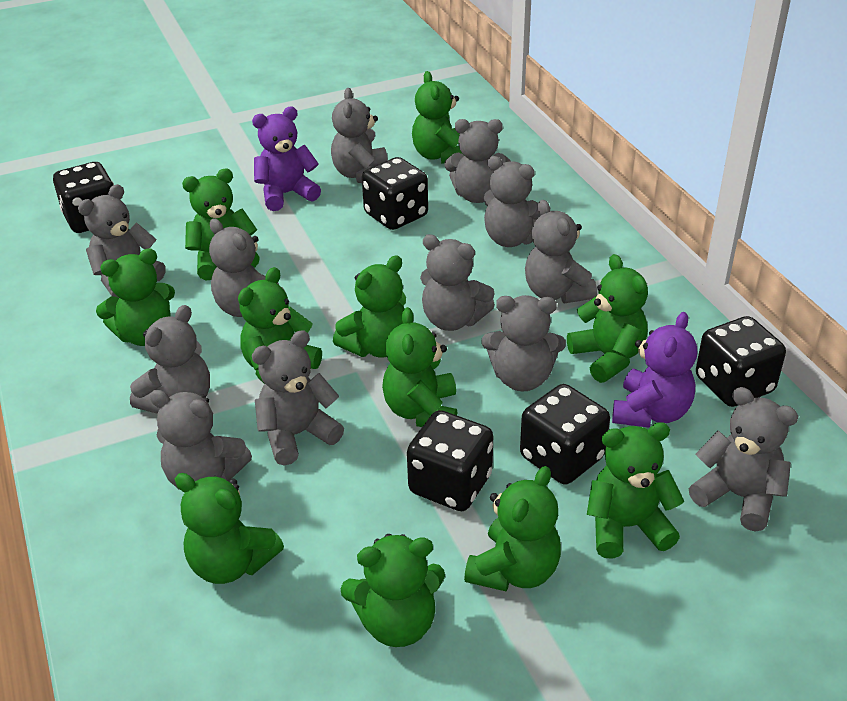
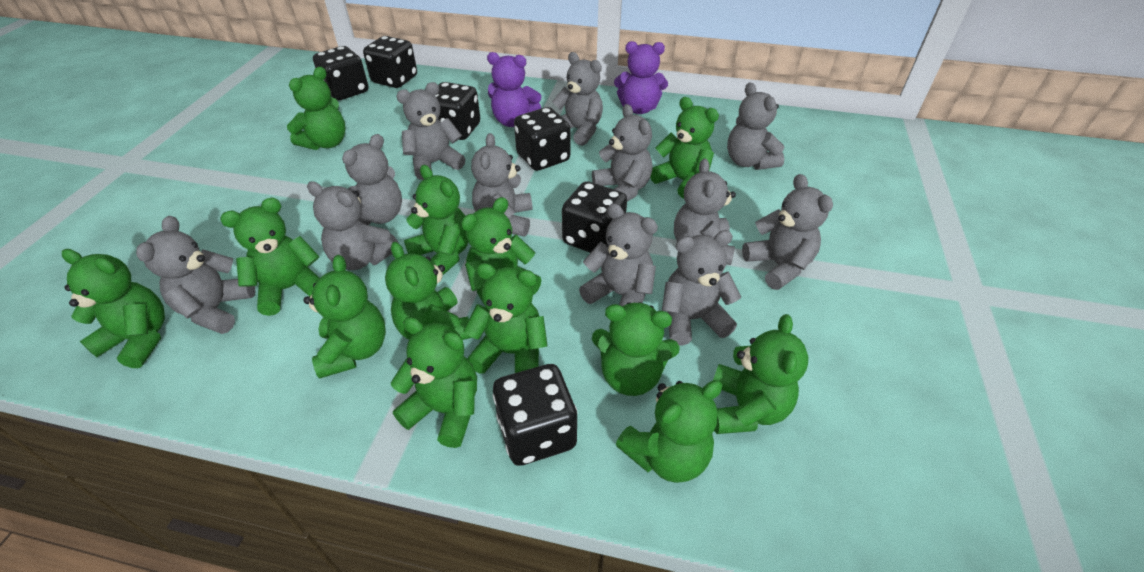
black dice: 5 -> 6
green teddy bear: 11 -> 13

